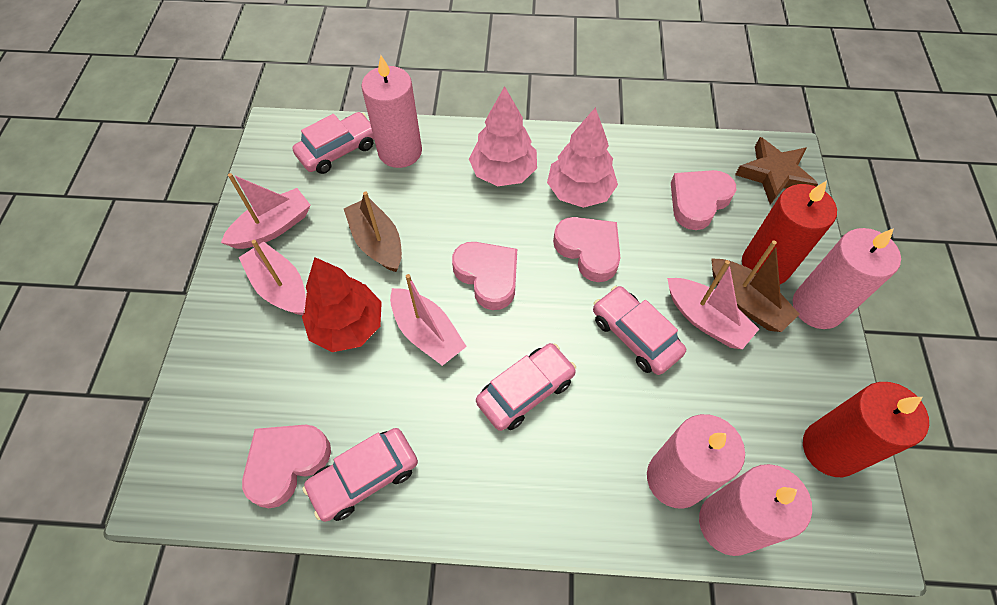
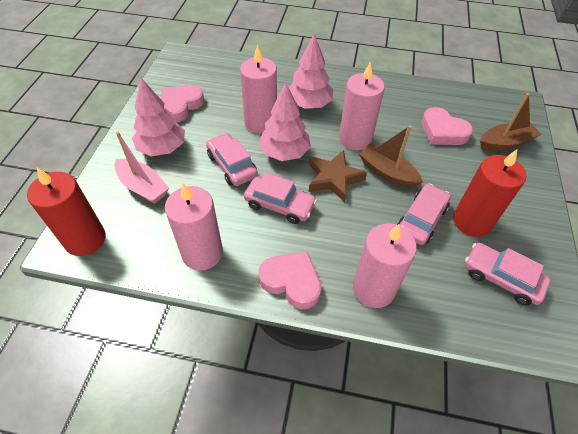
pink boat: 4 -> 1
pink heart: 4 -> 3
pink tree: 2 -> 3
red tree: 1 -> 0

